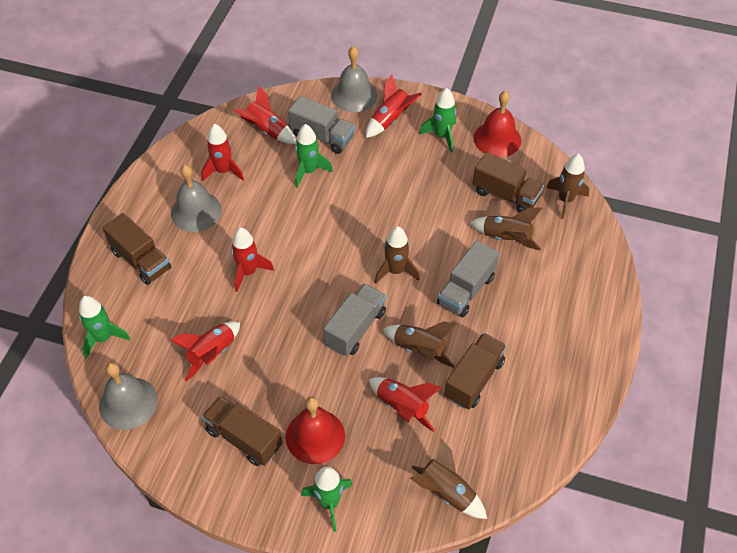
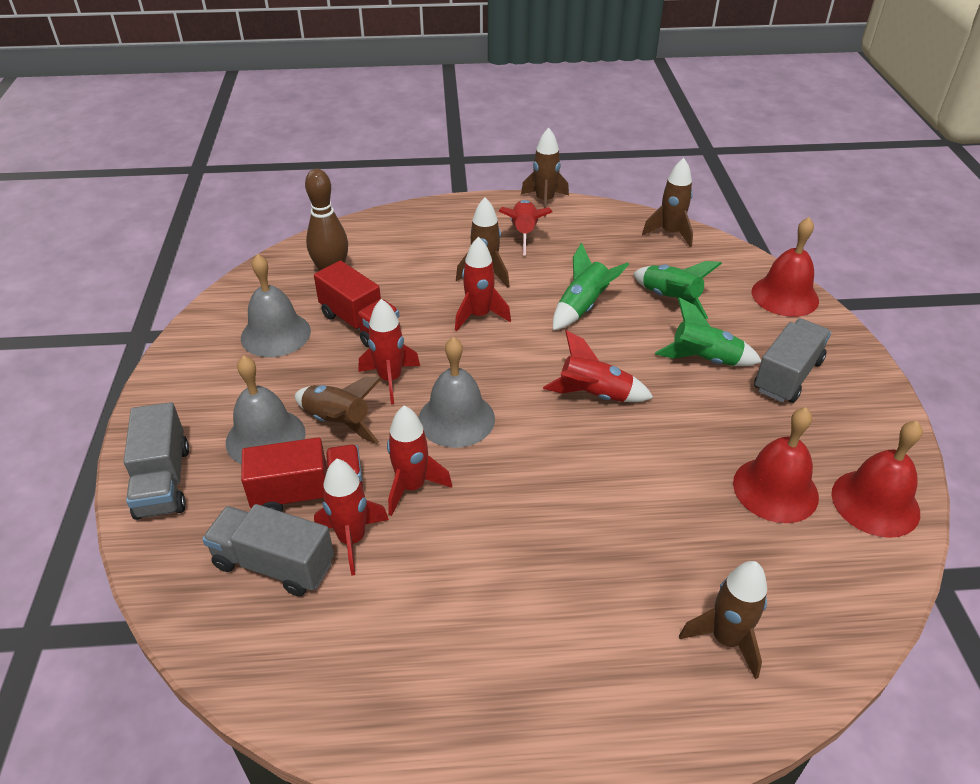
brown bowling pin: 0 -> 1
brown truck: 4 -> 0
green rocket: 4 -> 3
red bell: 2 -> 3
red truck: 0 -> 2

